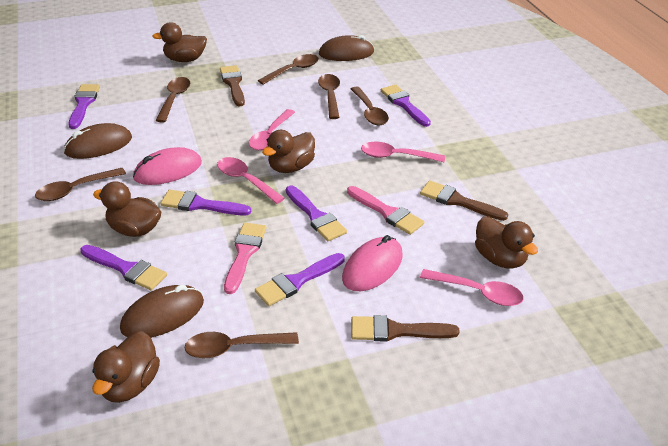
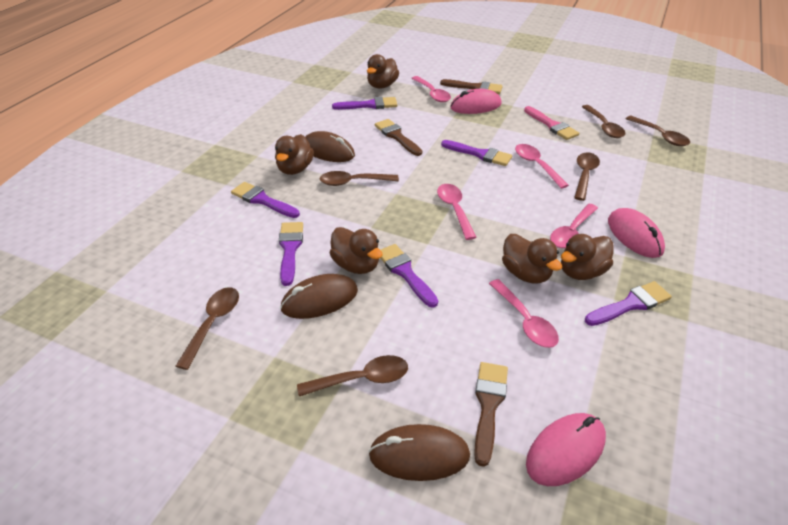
pink brush: 2 -> 1
pink mouse: 2 -> 3
pink spoon: 4 -> 5

